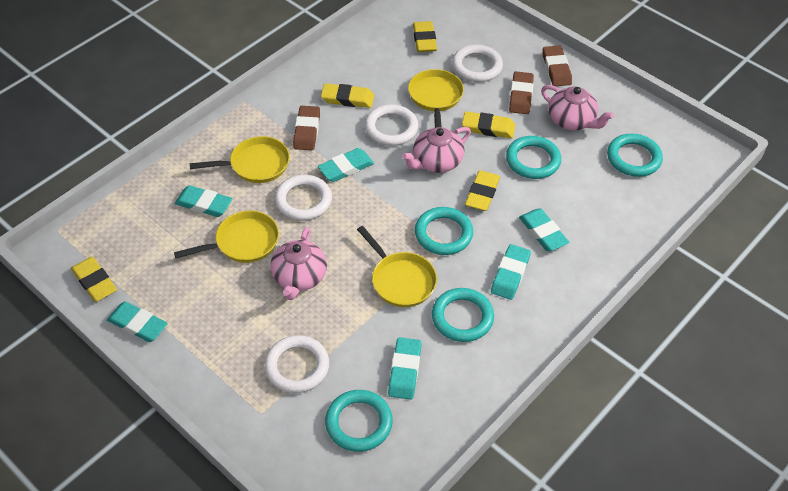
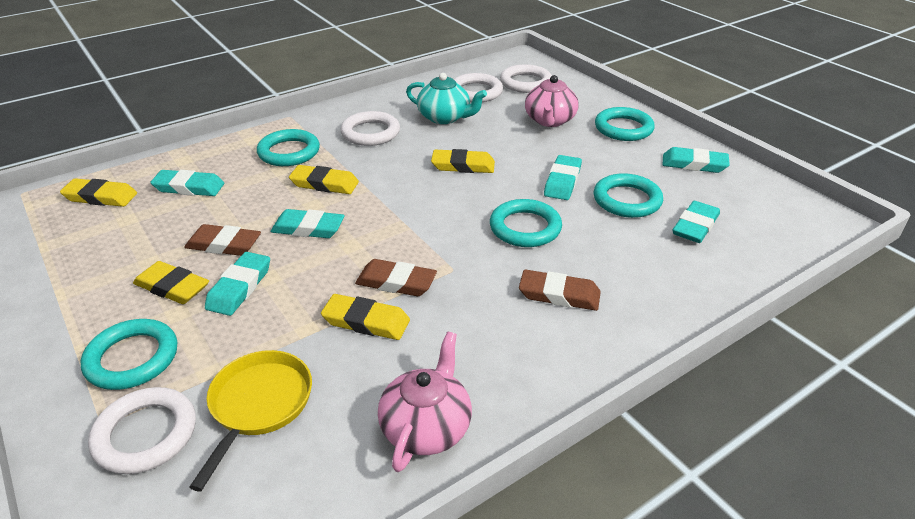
pink teapot: 3 -> 2
turquoise teapot: 0 -> 1
yellow pan: 4 -> 1

